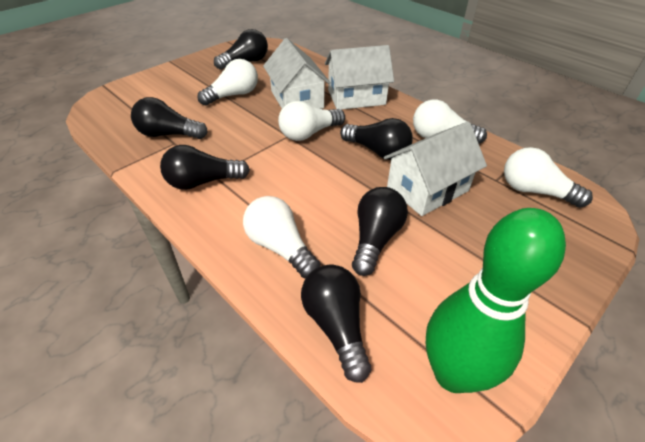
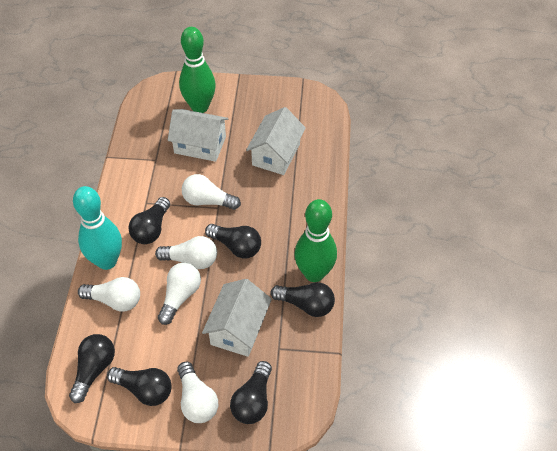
green bowling pin: 1 -> 2
turquoise bowling pin: 0 -> 1

